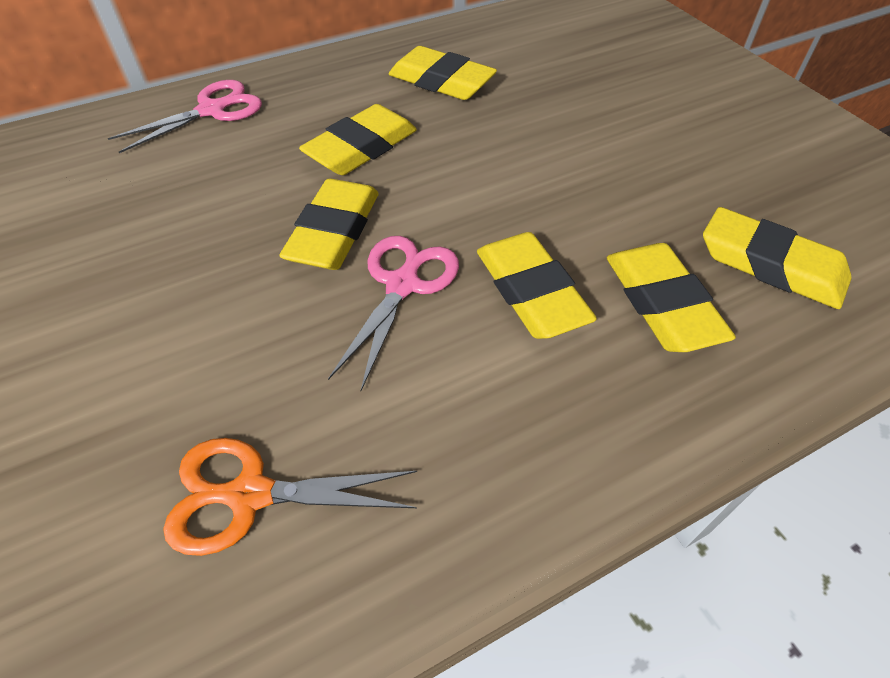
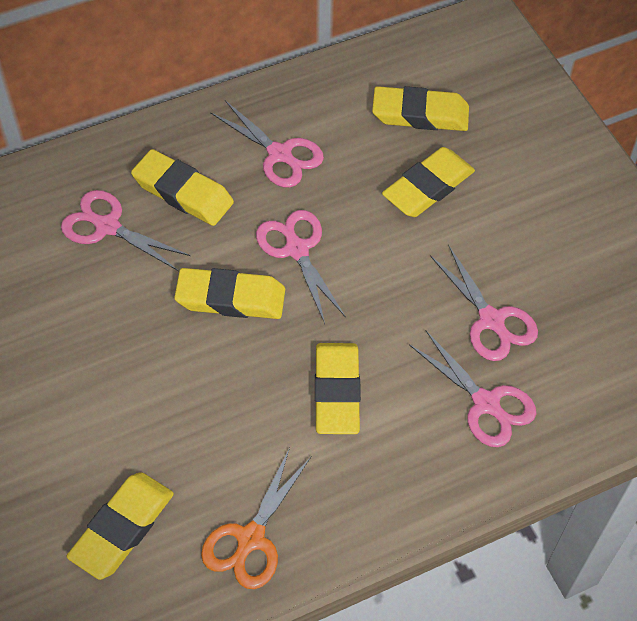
pink scissors: 2 -> 5

